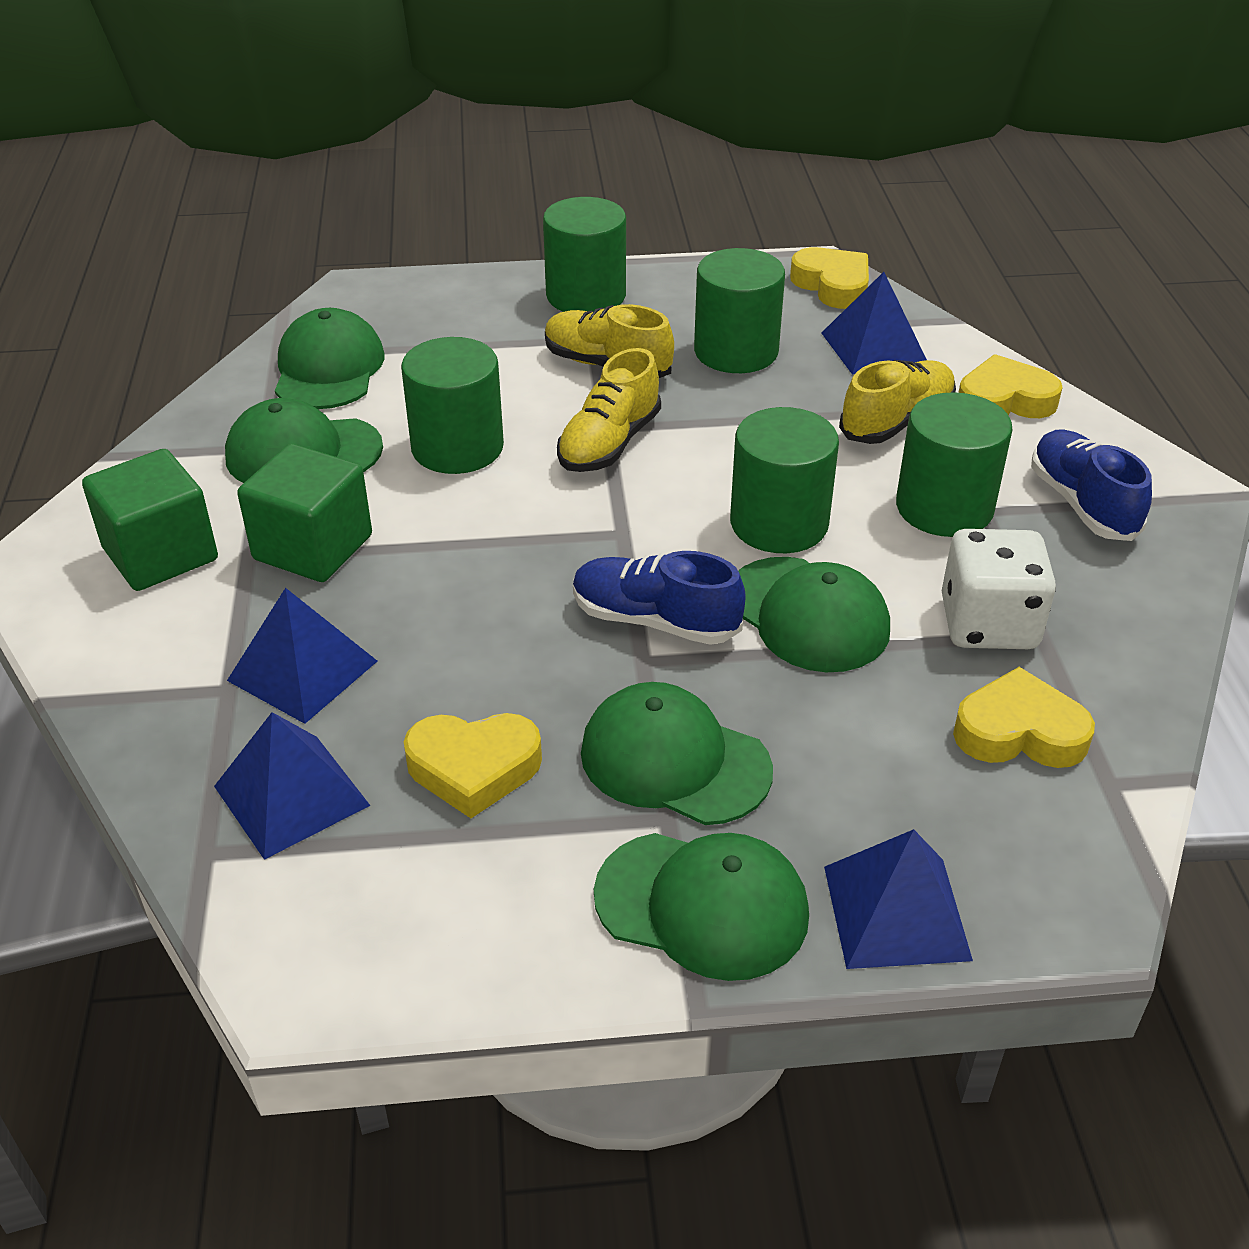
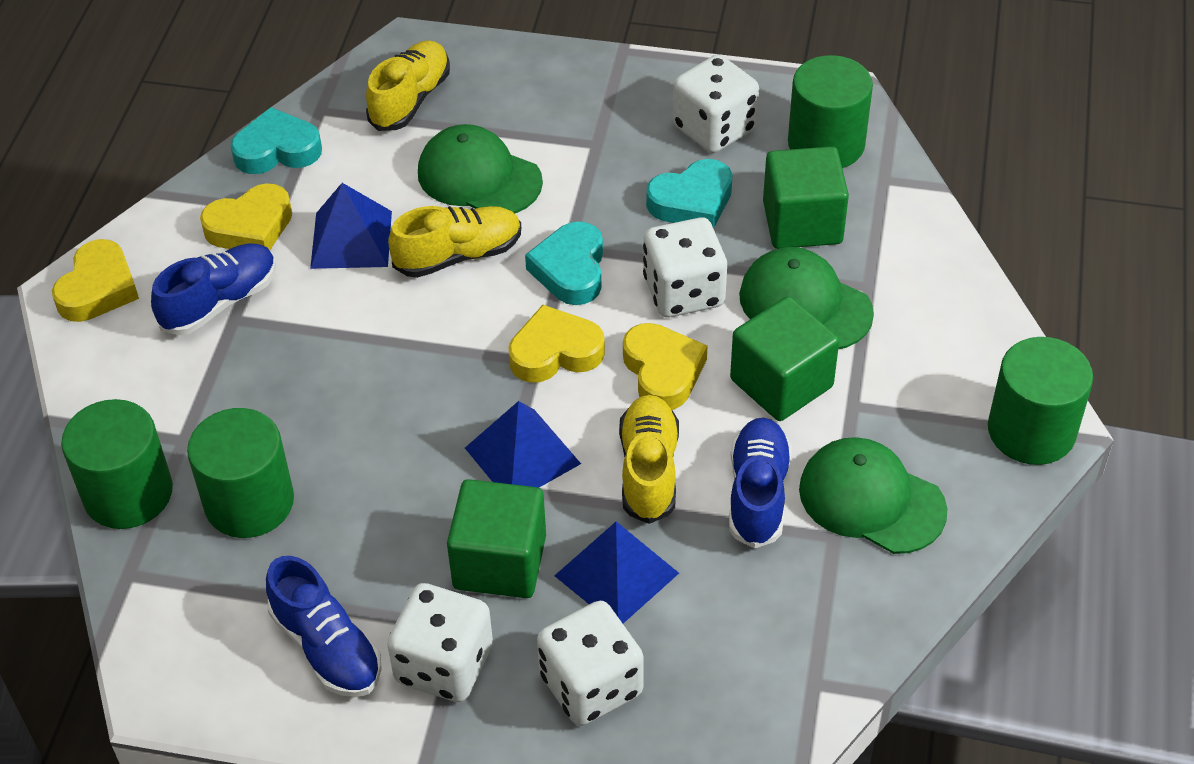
blue pyramid: 4 -> 3
blue shoe: 2 -> 3
green cap: 5 -> 3
green cube: 2 -> 3
green cylinder: 5 -> 4
turquoise heart: 0 -> 3
white dice: 1 -> 4

